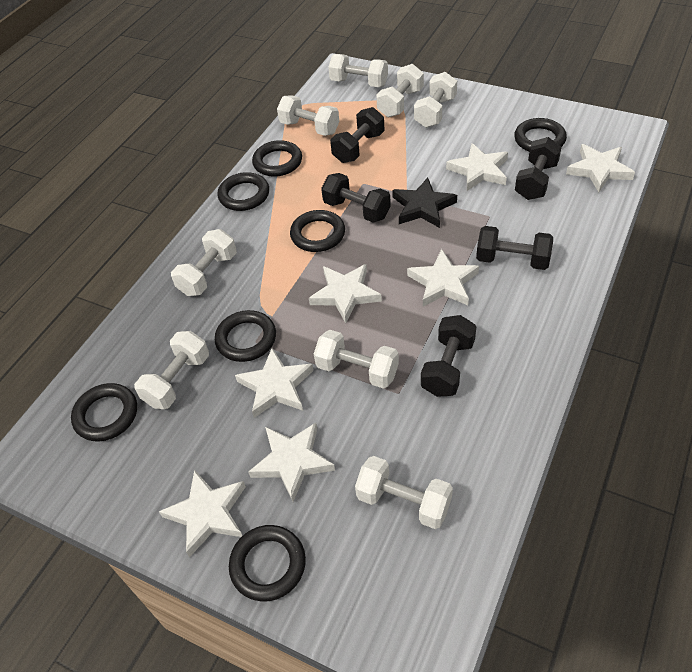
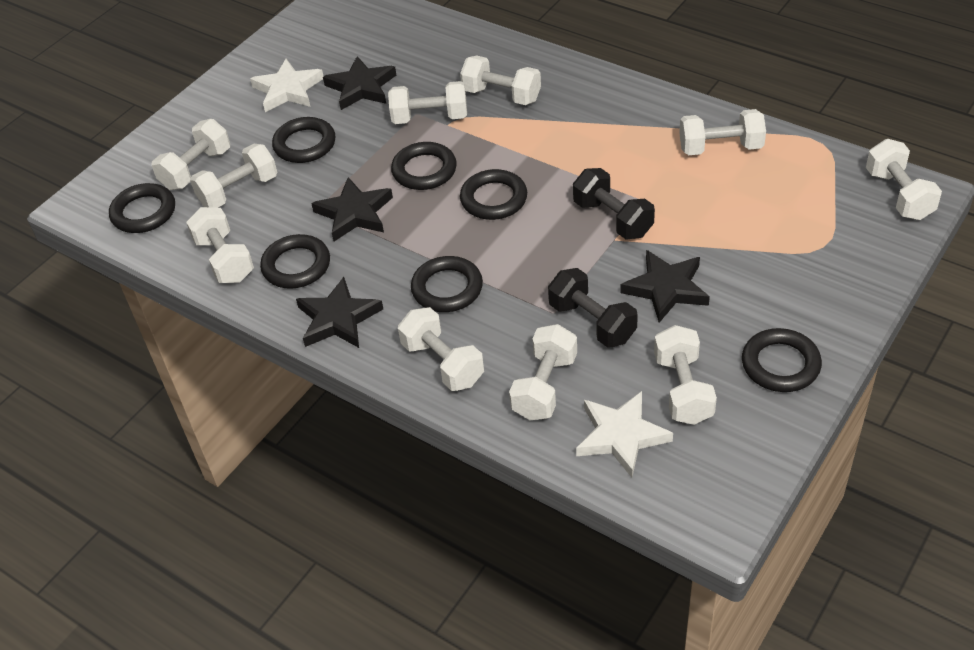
black dumbbell: 5 -> 2
black star: 1 -> 4
white dumbbell: 8 -> 10
white star: 7 -> 2

